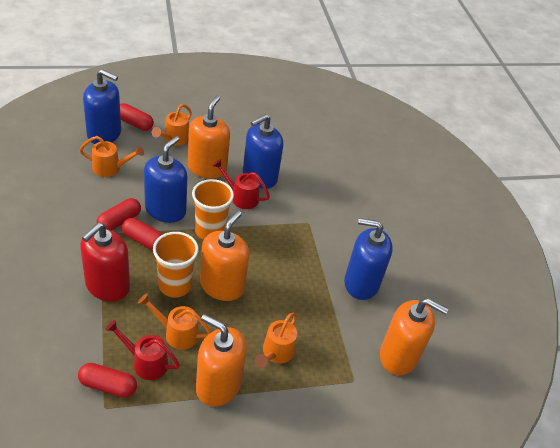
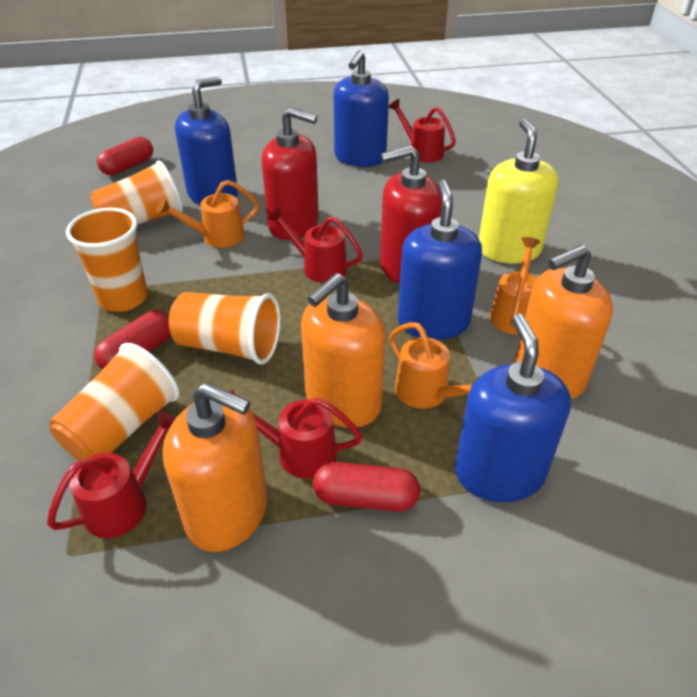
orange cup: 2 -> 4
orange soap dispenser: 4 -> 3
orange watering can: 4 -> 3
red capsule: 4 -> 3
red soap dispenser: 1 -> 2
red watering can: 2 -> 4
yellow soap dispenser: 0 -> 1

